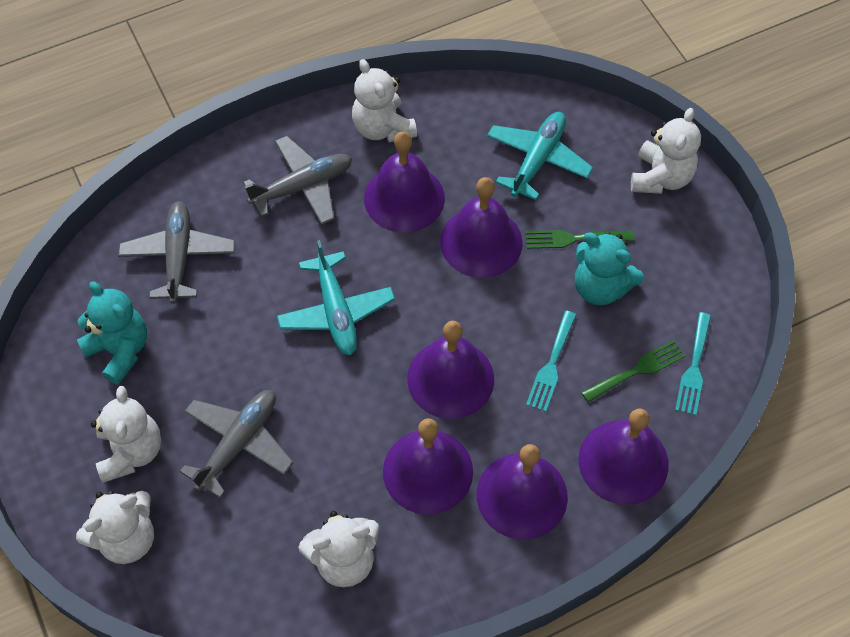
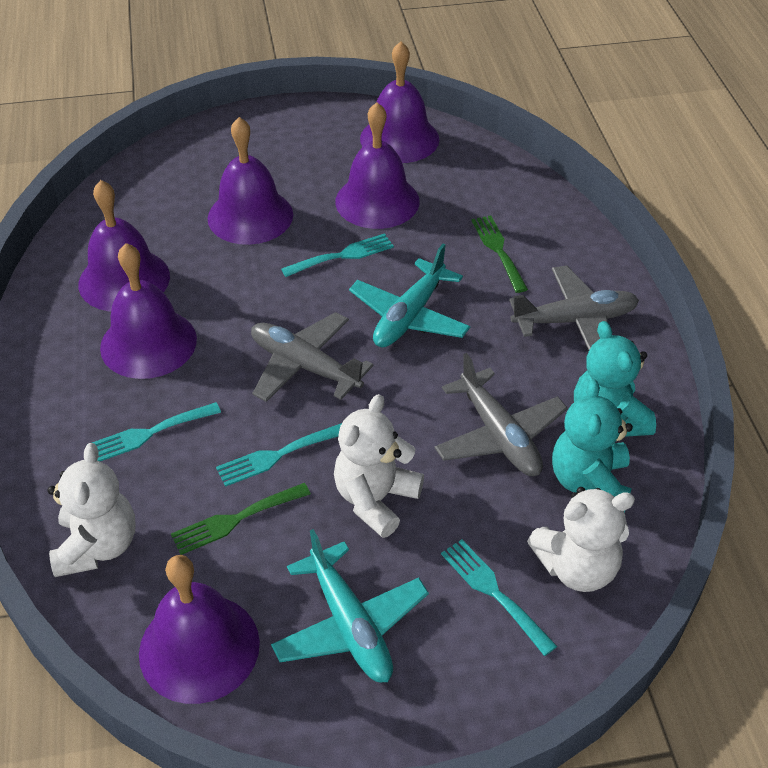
turquoise fork: 2 -> 4
white teddy bear: 5 -> 3

